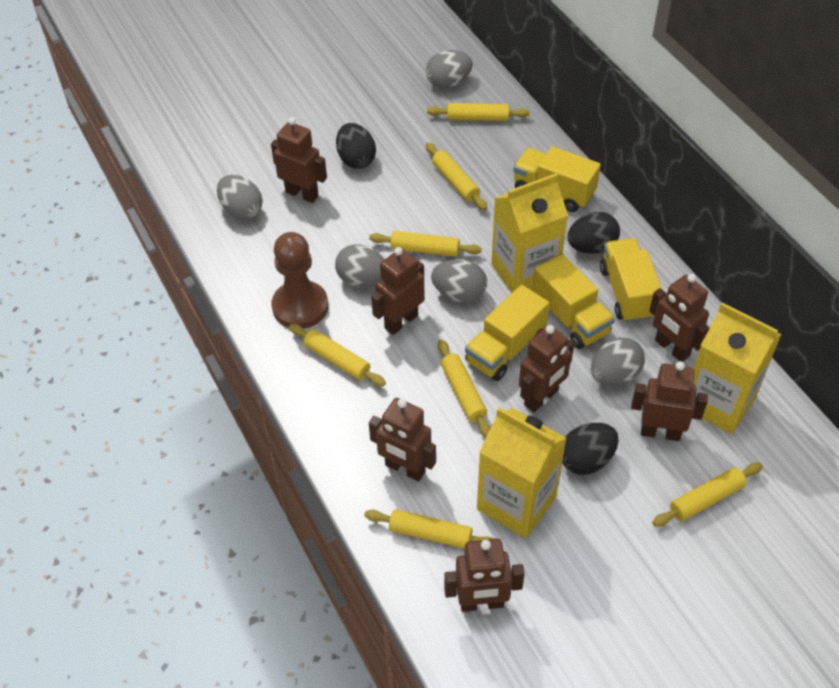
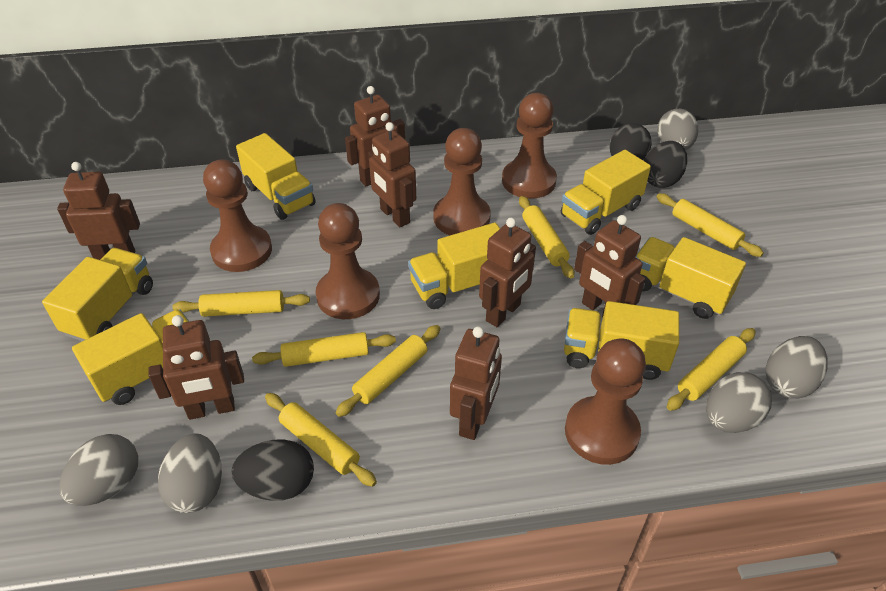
brown pawn: 1 -> 5
yellow carton: 3 -> 0
yellow truck: 4 -> 7

